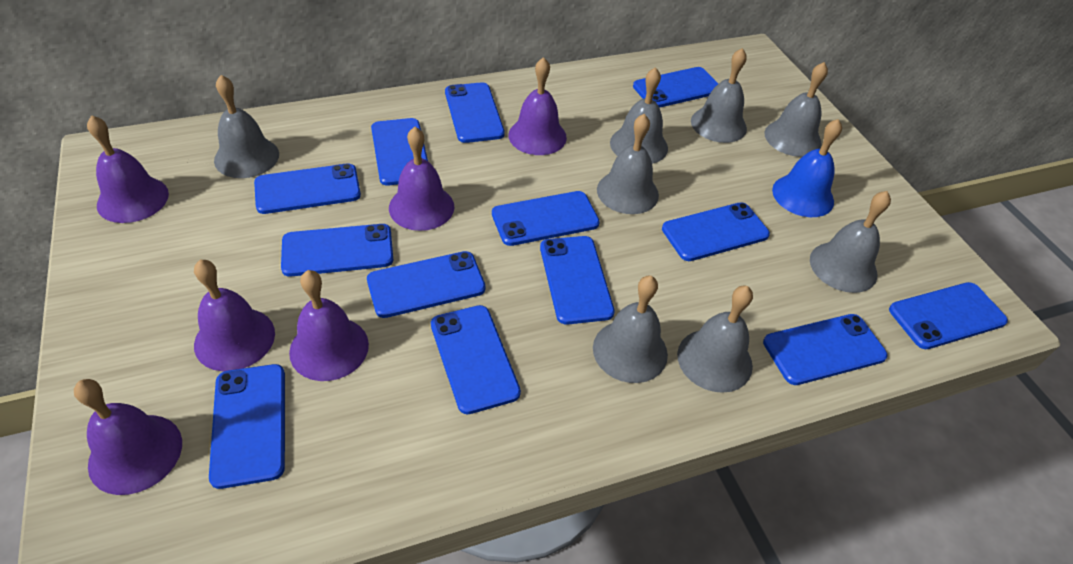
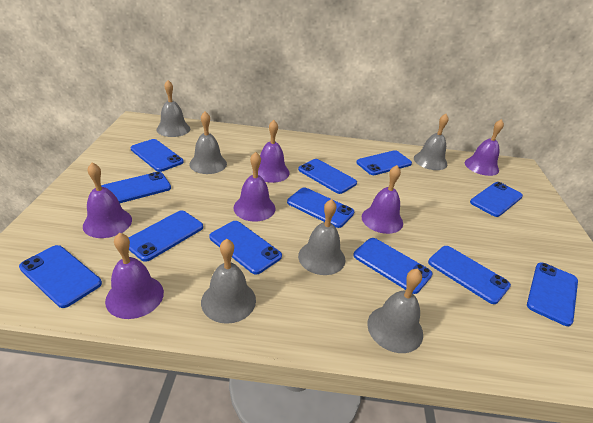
blue bell: 1 -> 0
blue phone: 13 -> 12
grey bell: 8 -> 6

